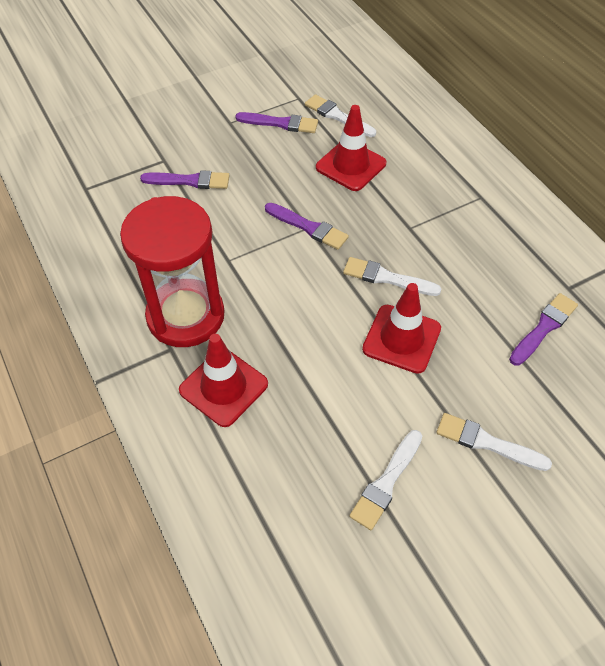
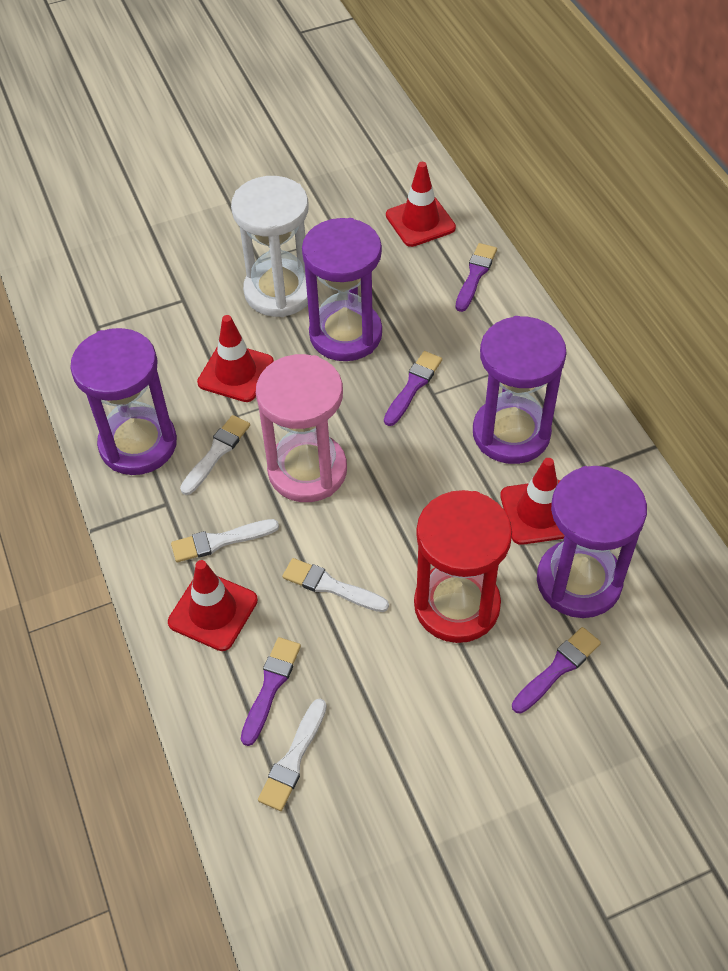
pink hourglass: 0 -> 1
purple hourglass: 0 -> 4
red traffic cone: 3 -> 4
white hourglass: 0 -> 1

